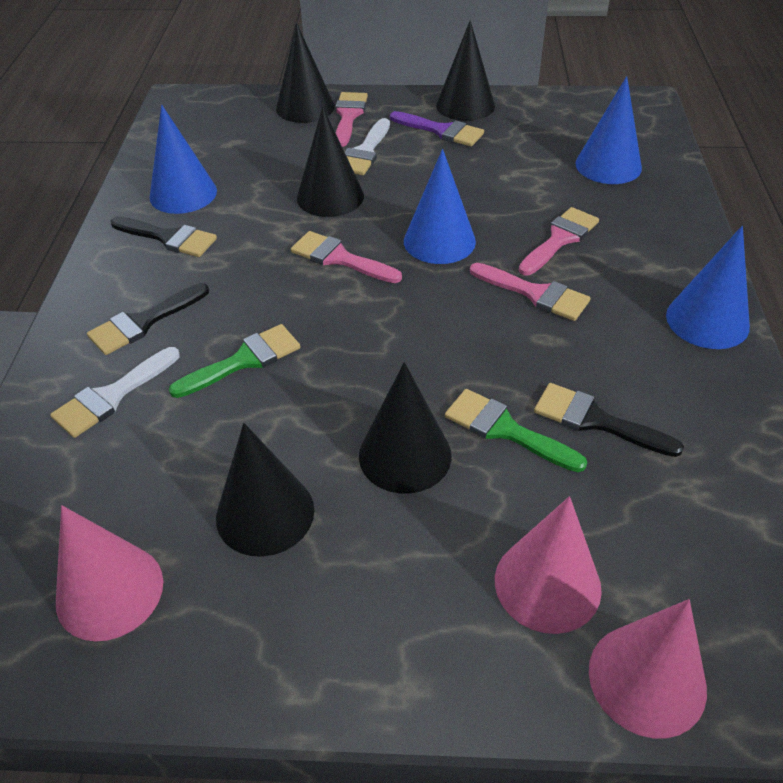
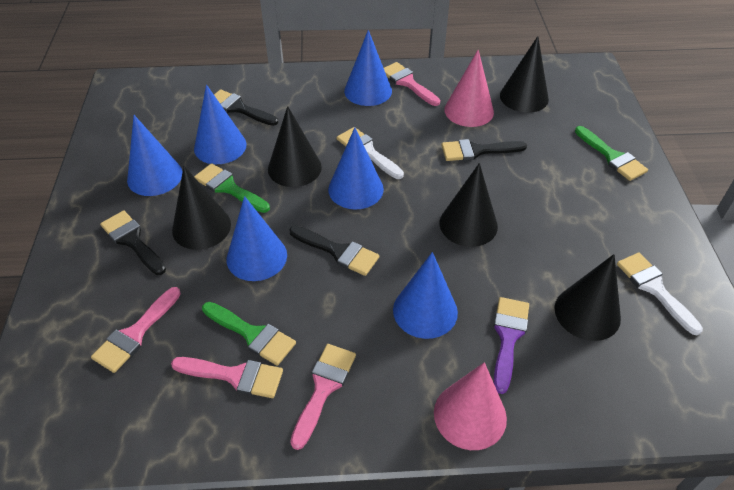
black brush: 3 -> 4
blue cone: 4 -> 6
green brush: 2 -> 3
pink cone: 3 -> 2

